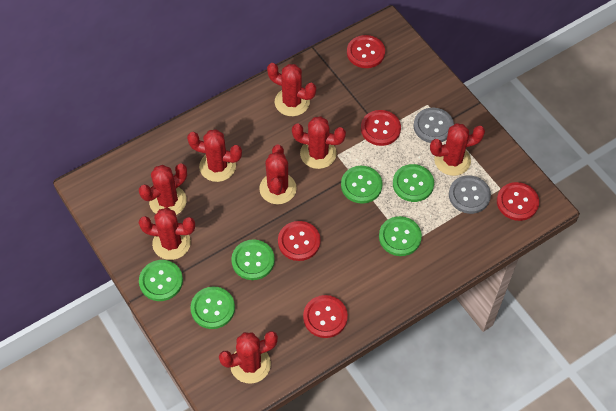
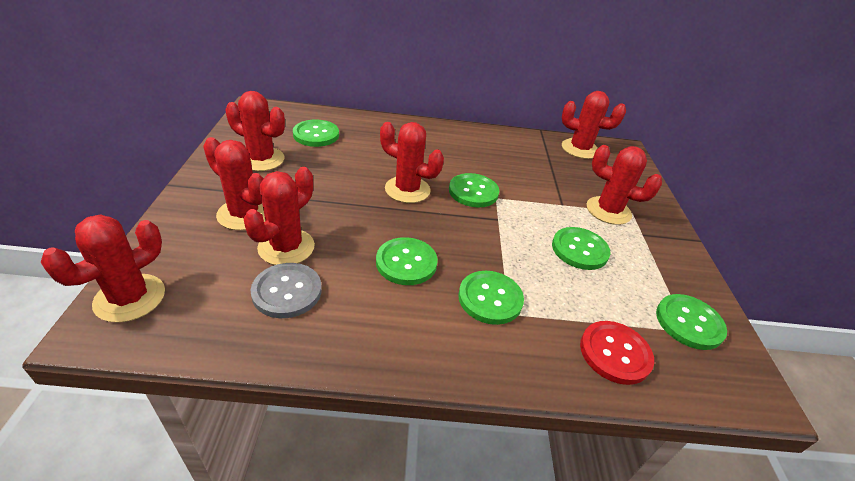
grey button: 2 -> 1
red button: 5 -> 1
red cactus: 8 -> 7

